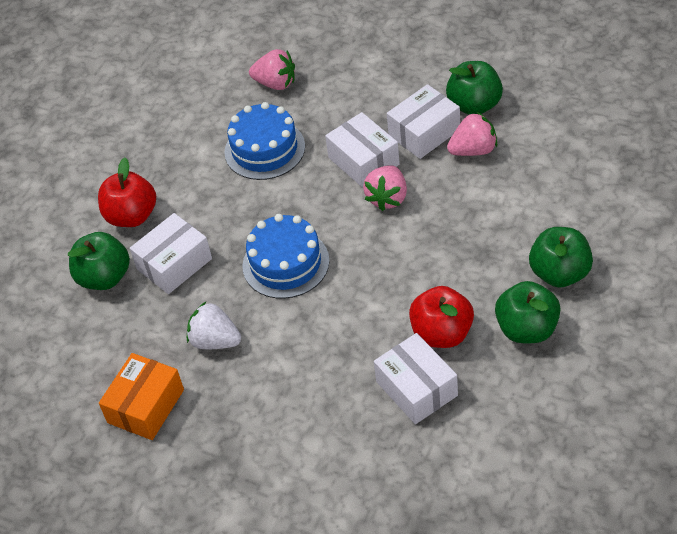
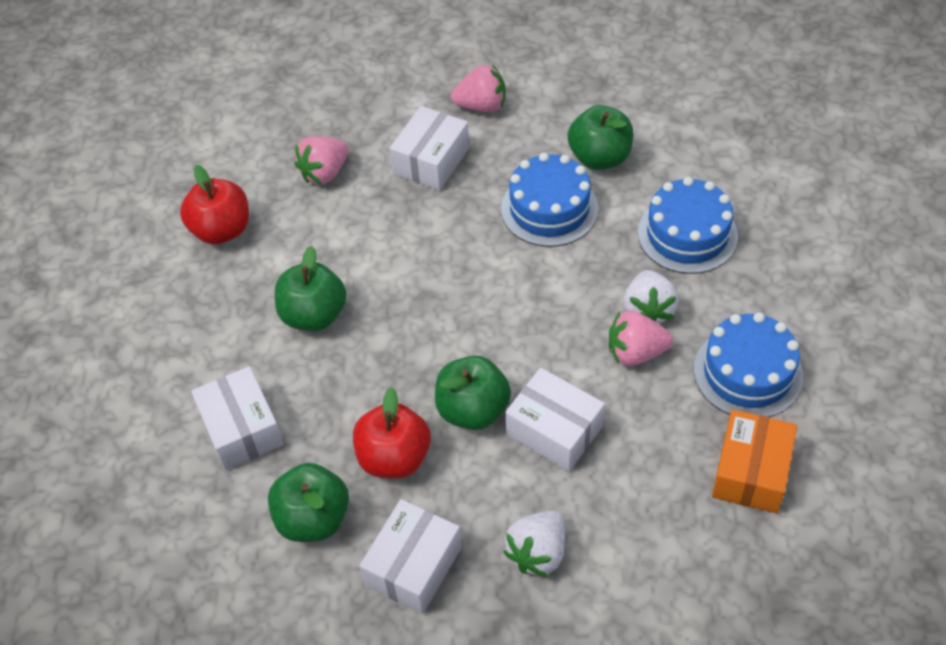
blue cake: 2 -> 3
white strawberry: 1 -> 2

